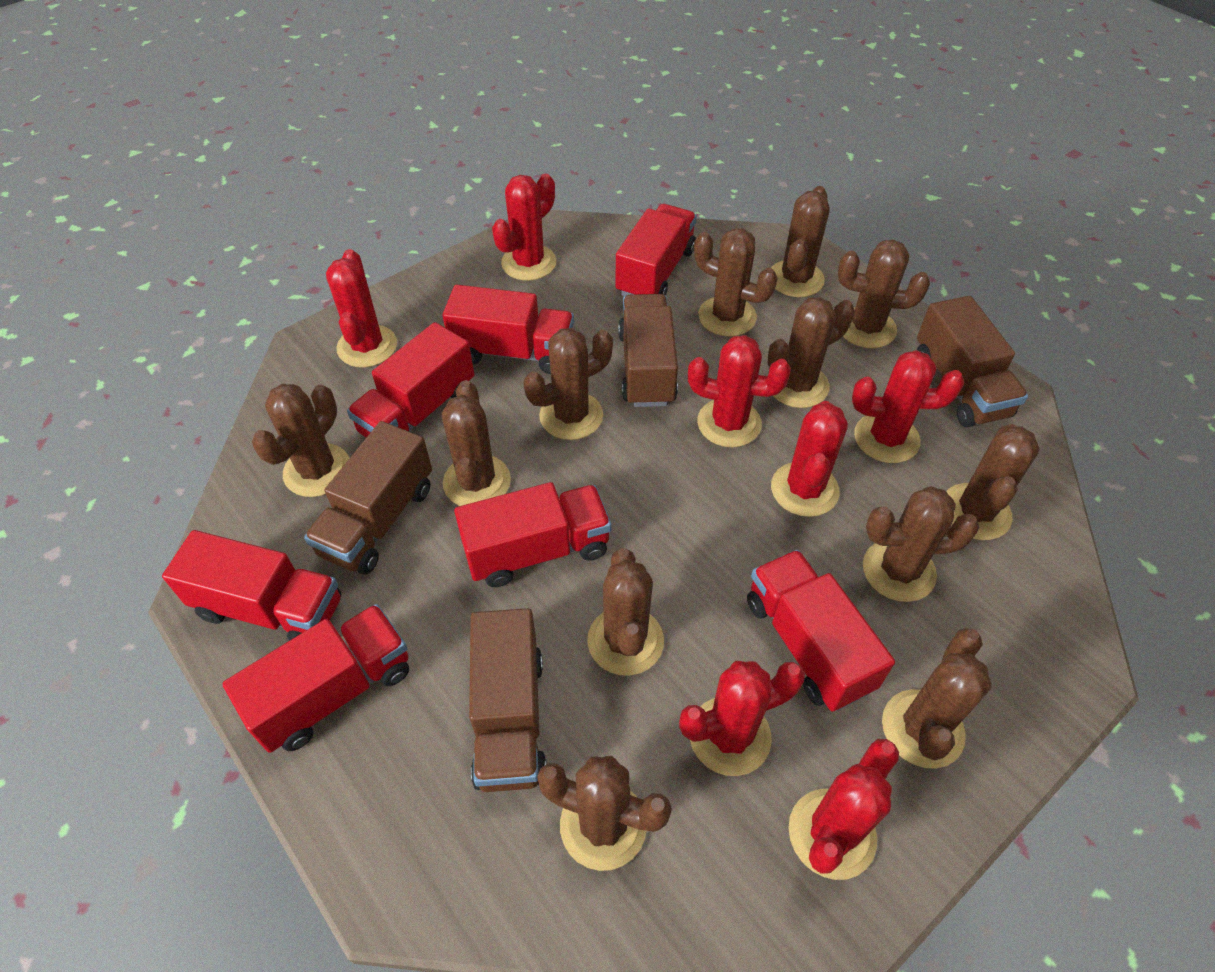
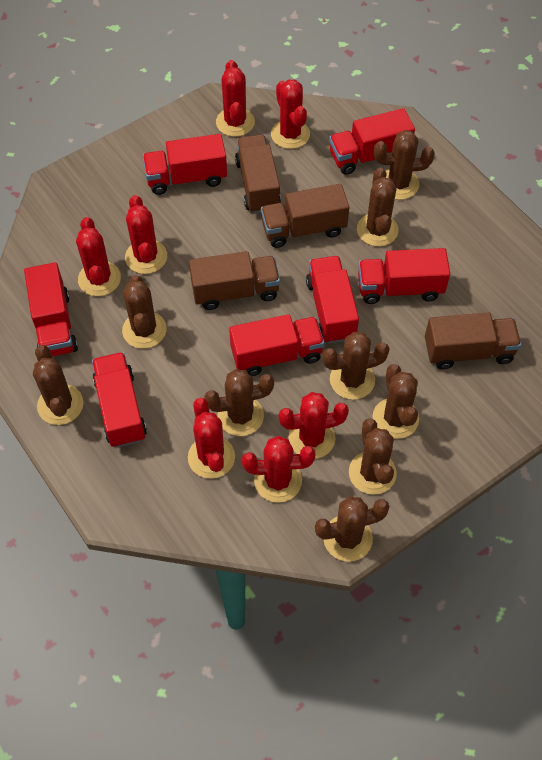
brown cactus: 12 -> 9

